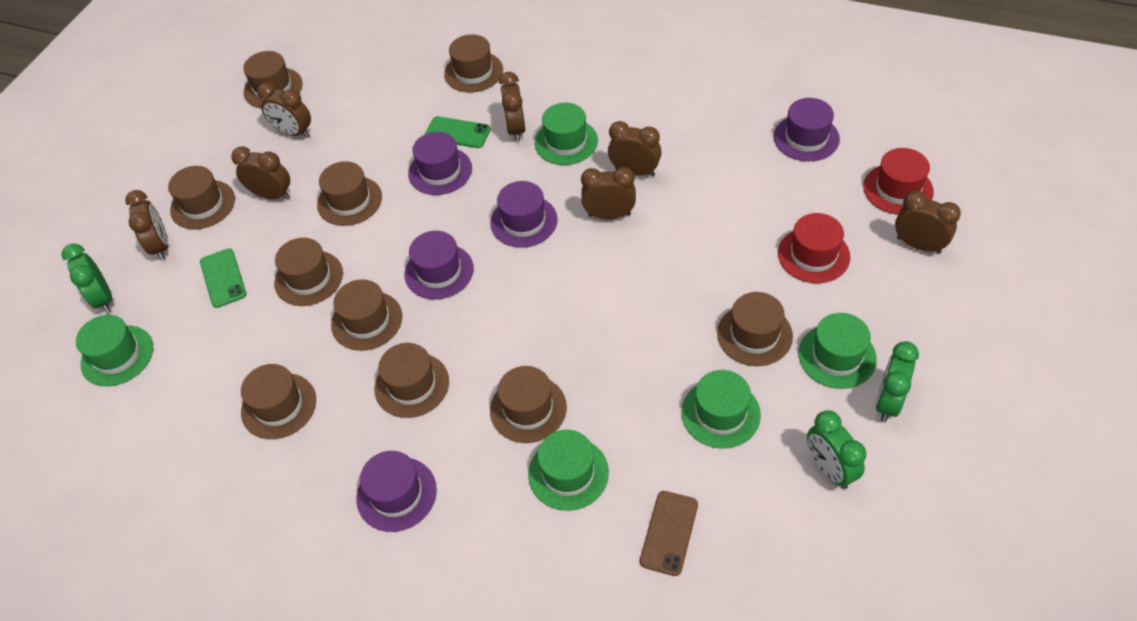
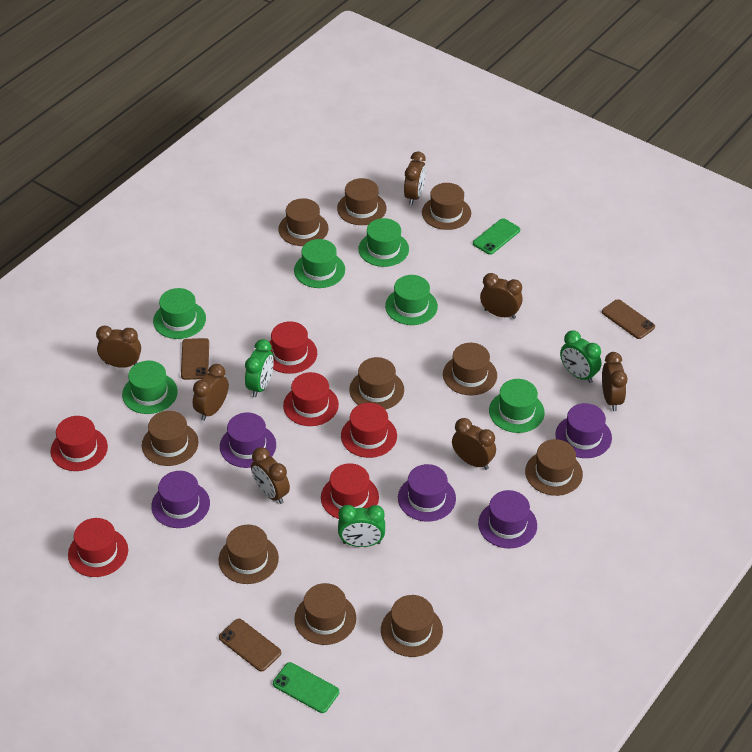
brown phone: 1 -> 3
green hat: 5 -> 6
red hat: 2 -> 6

